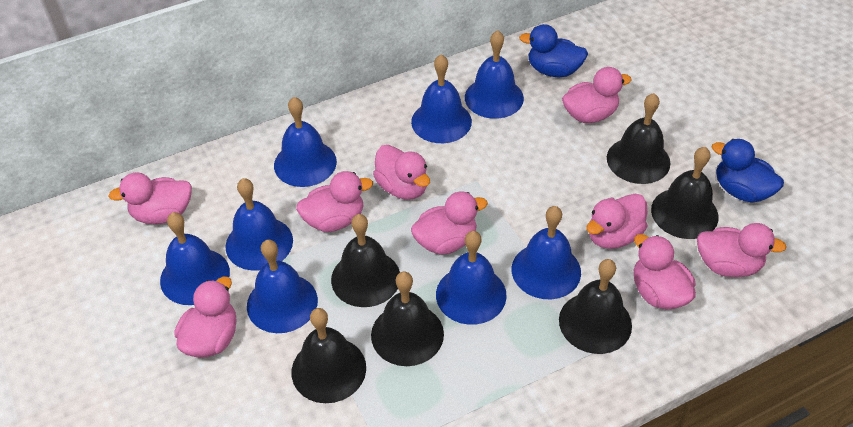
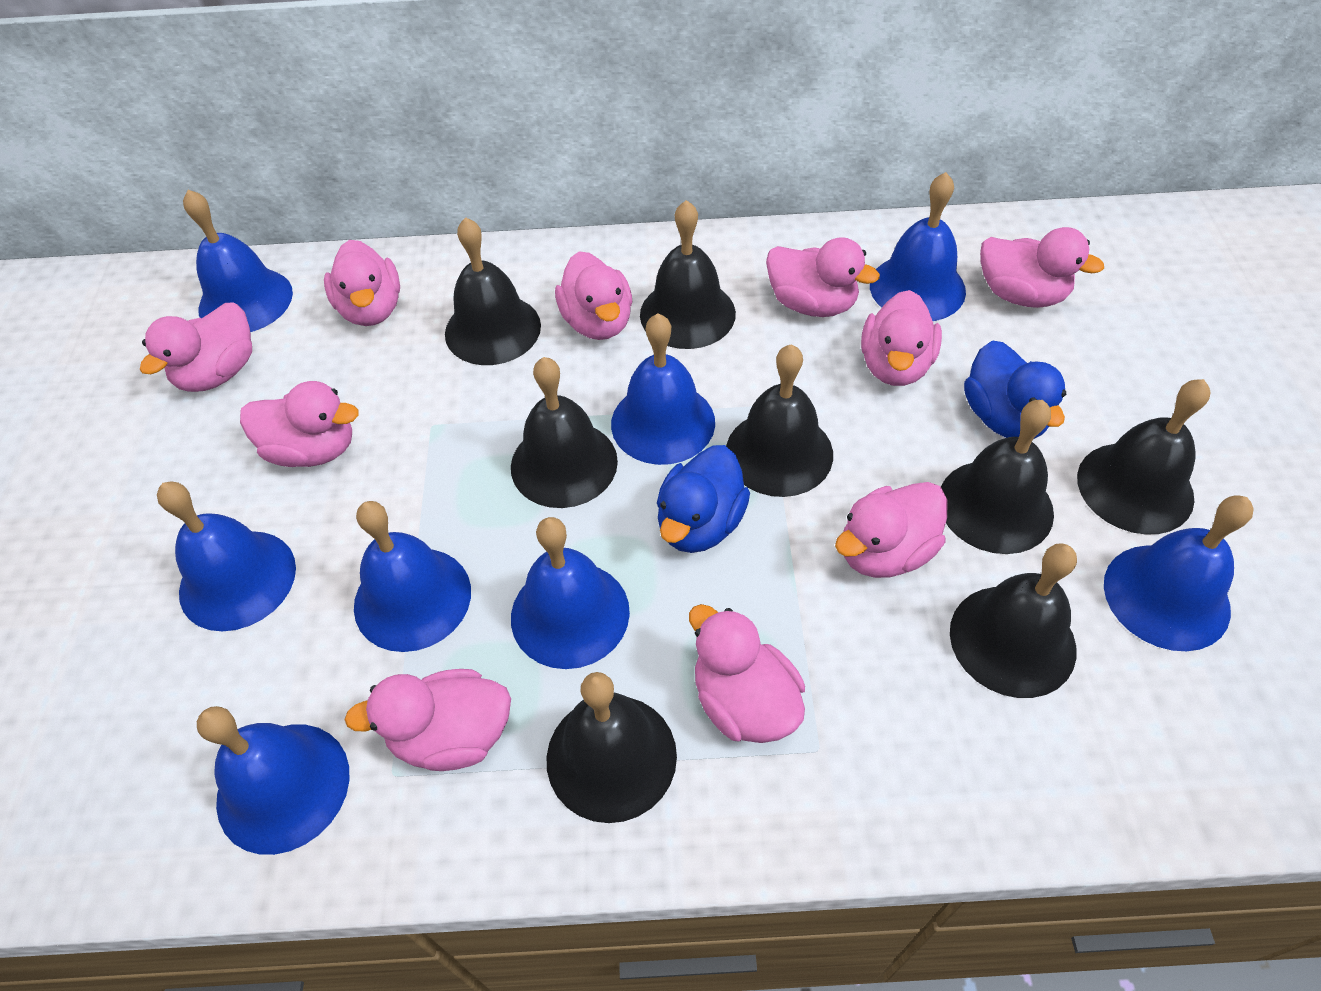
black bell: 6 -> 8
pink duck: 9 -> 10

